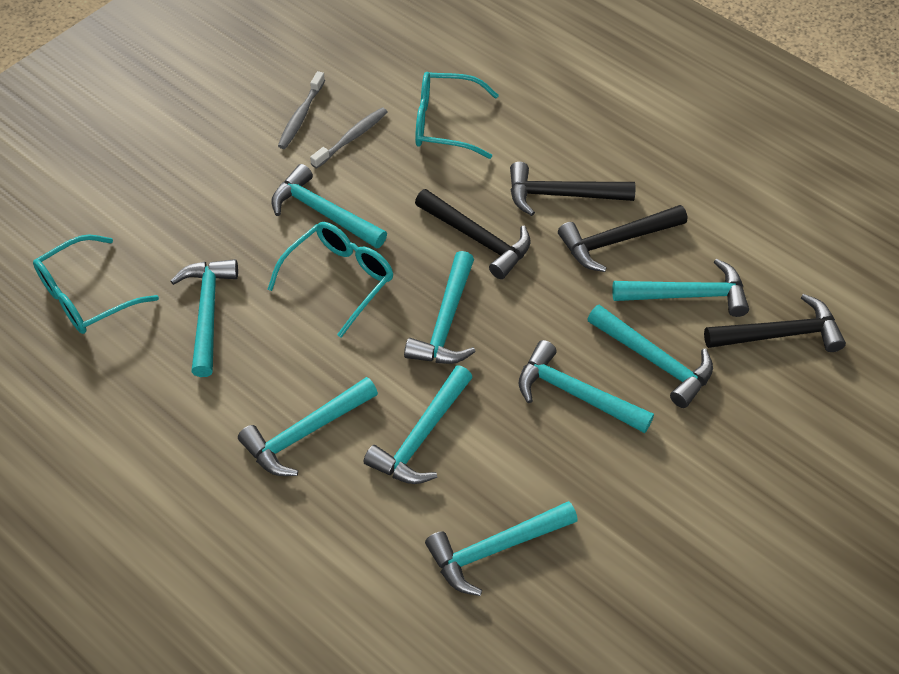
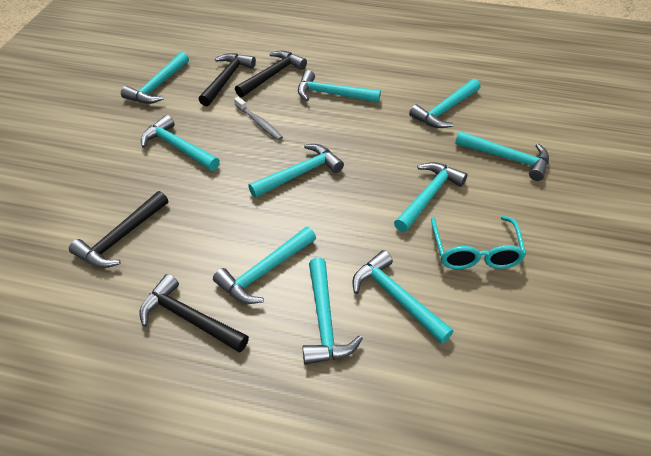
grey toothbrush: 2 -> 1
turquoise glasses: 3 -> 1
turquoise hammer: 9 -> 10

